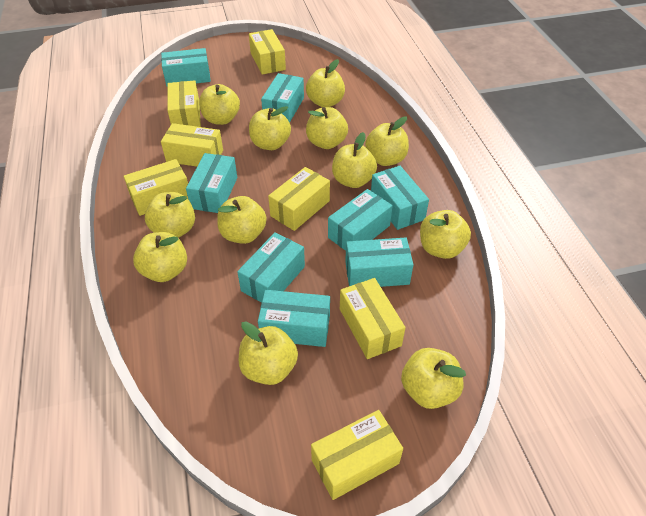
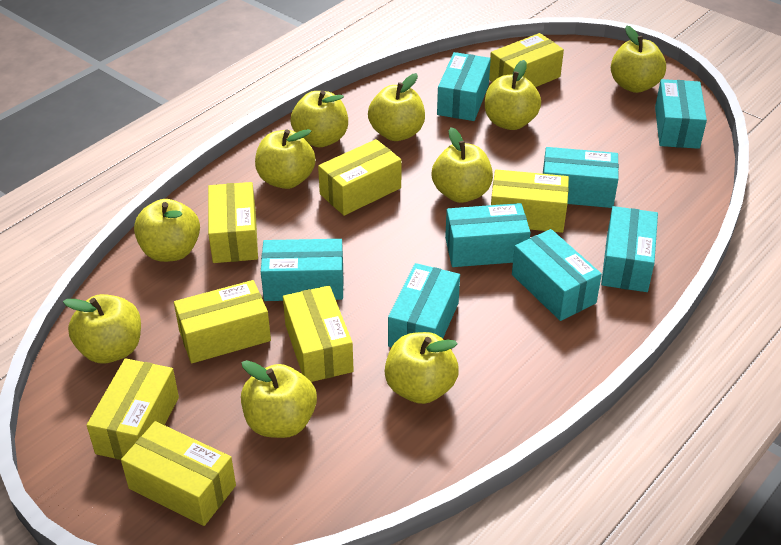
yellow apple: 12 -> 10
yellow box: 7 -> 8

